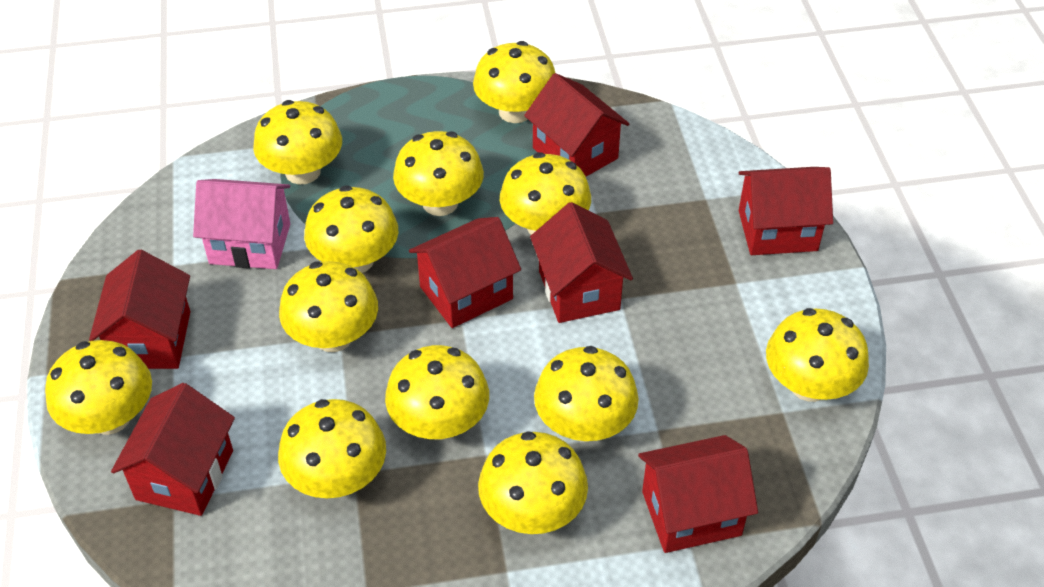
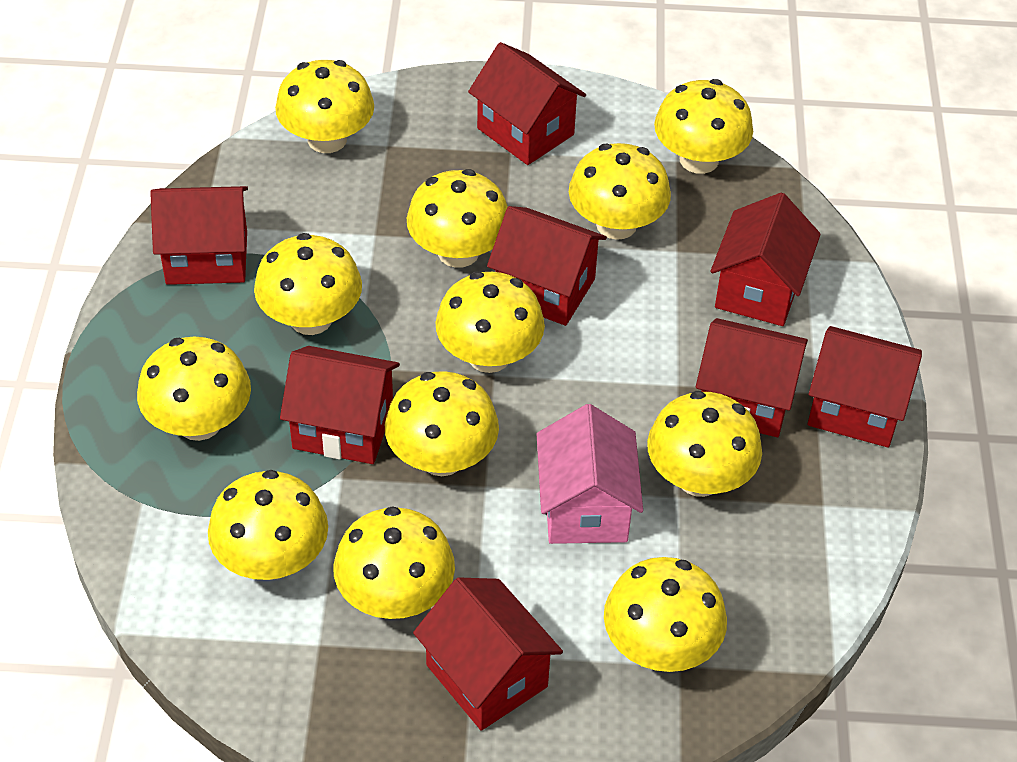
red house: 7 -> 8

